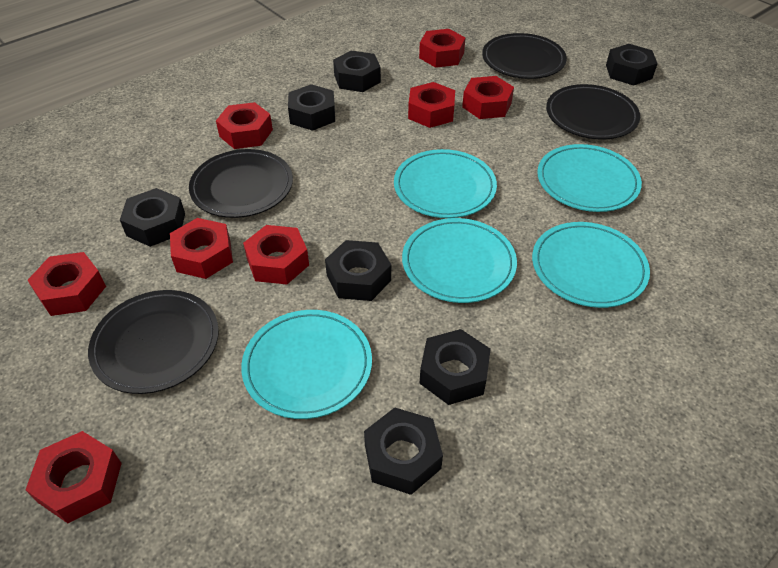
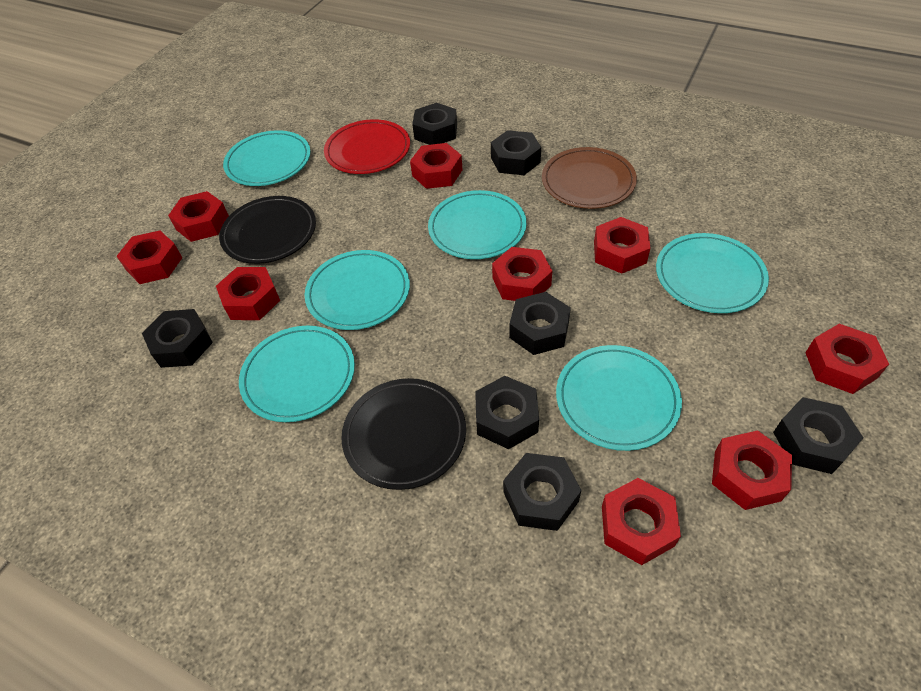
black plate: 4 -> 2
brown plate: 0 -> 1
red nut: 8 -> 9
red plate: 0 -> 1
turquoise plate: 5 -> 6

